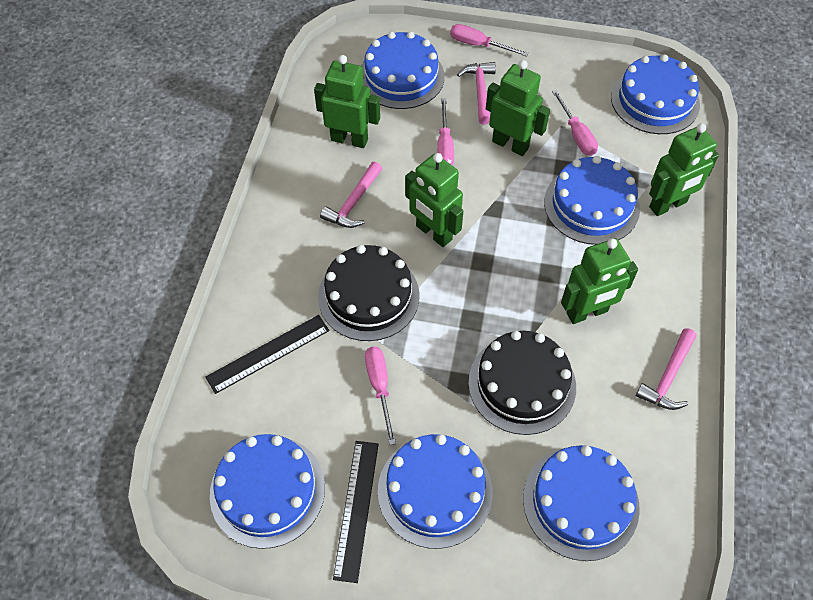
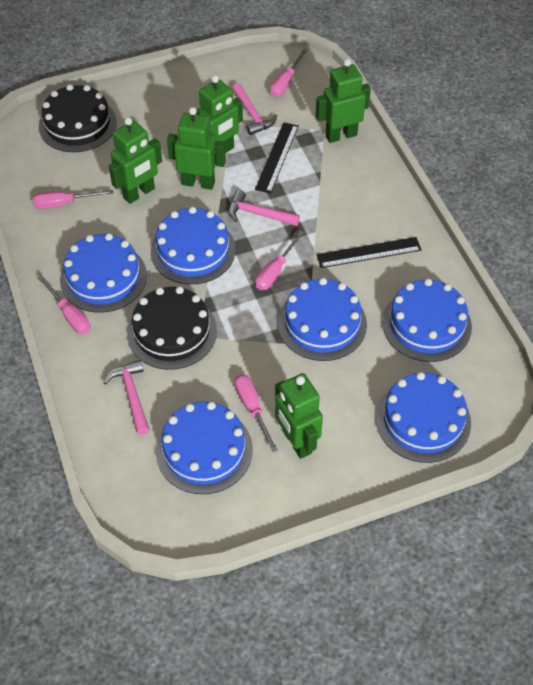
pink screwdriver: 4 -> 5

